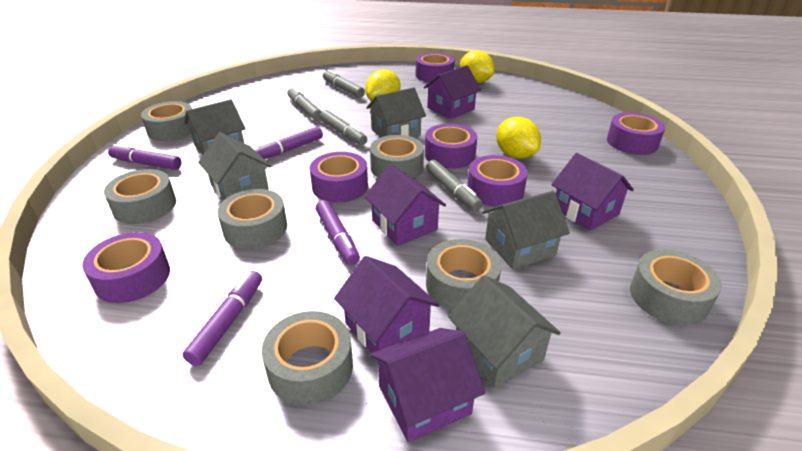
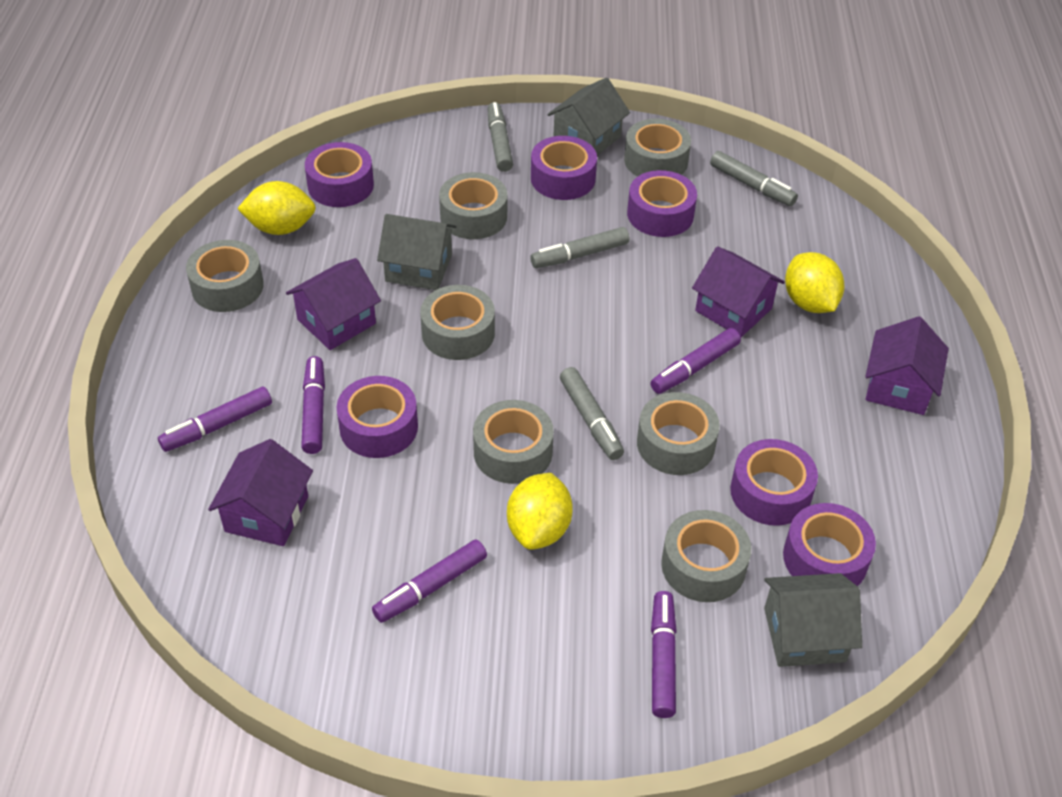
grey house: 5 -> 3
purple house: 5 -> 4
purple marker: 4 -> 5

